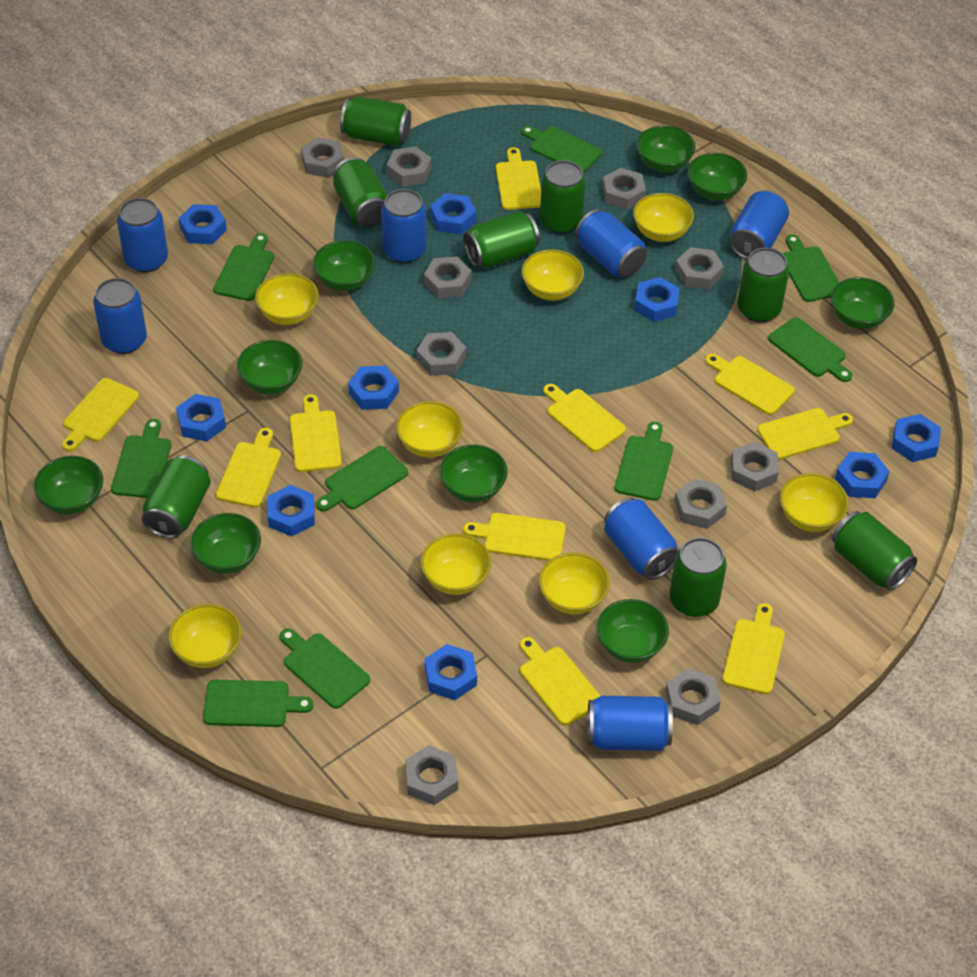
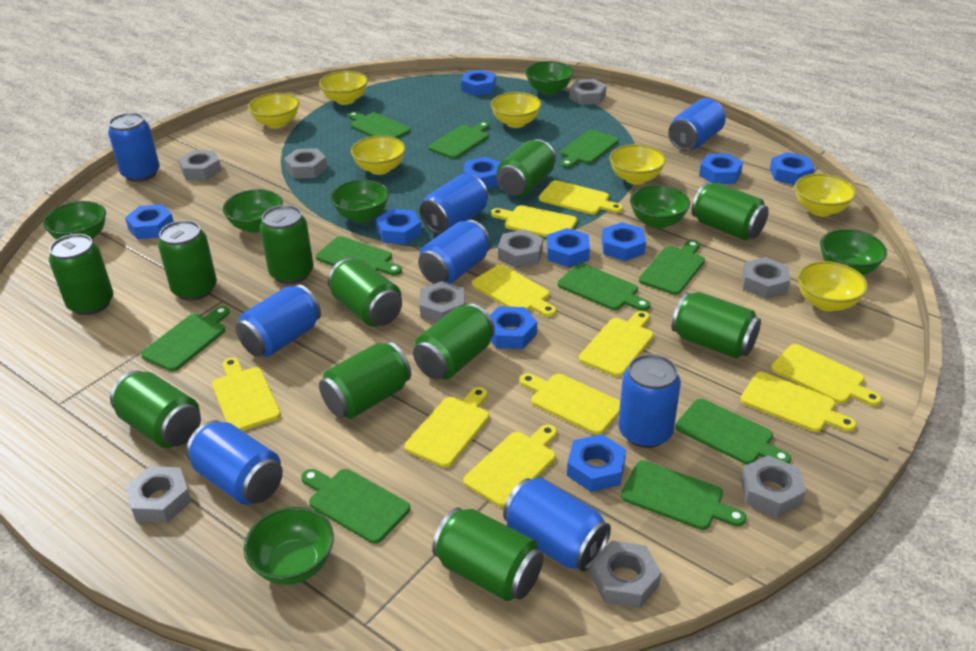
blue can: 7 -> 8
blue nut: 9 -> 10
green bowl: 9 -> 7
green can: 8 -> 11
green cutting board: 9 -> 10
grey nut: 10 -> 9
yellow bowl: 8 -> 7

